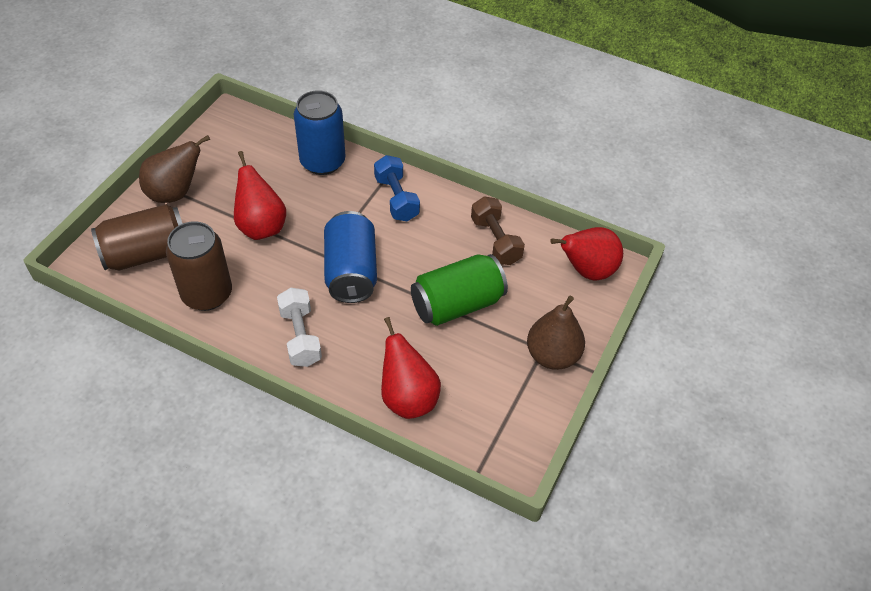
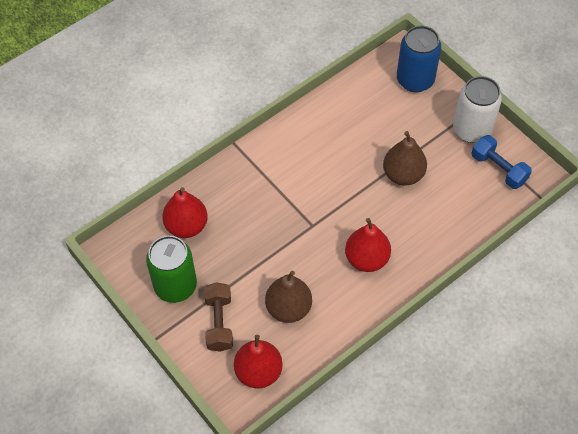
blue can: 2 -> 1
brown can: 2 -> 0
white can: 0 -> 1
white dumbbell: 1 -> 0

